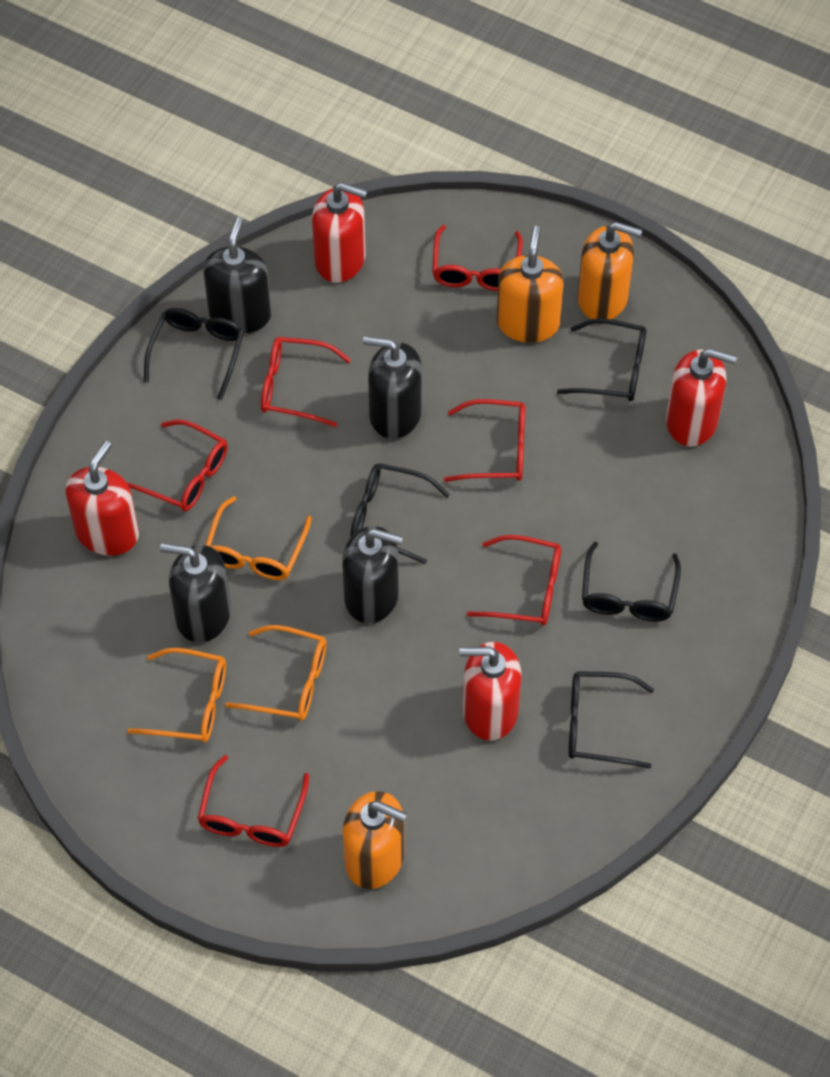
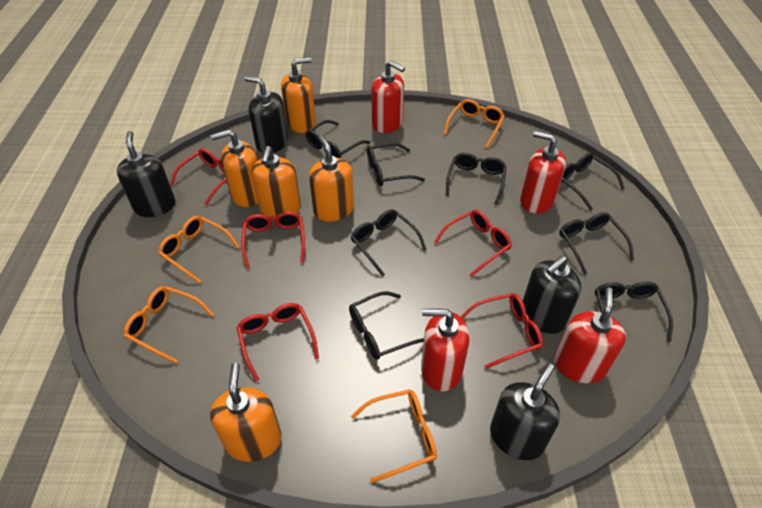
black glasses: 5 -> 8
orange glasses: 3 -> 4
orange soap dispenser: 3 -> 5
red glasses: 6 -> 5

